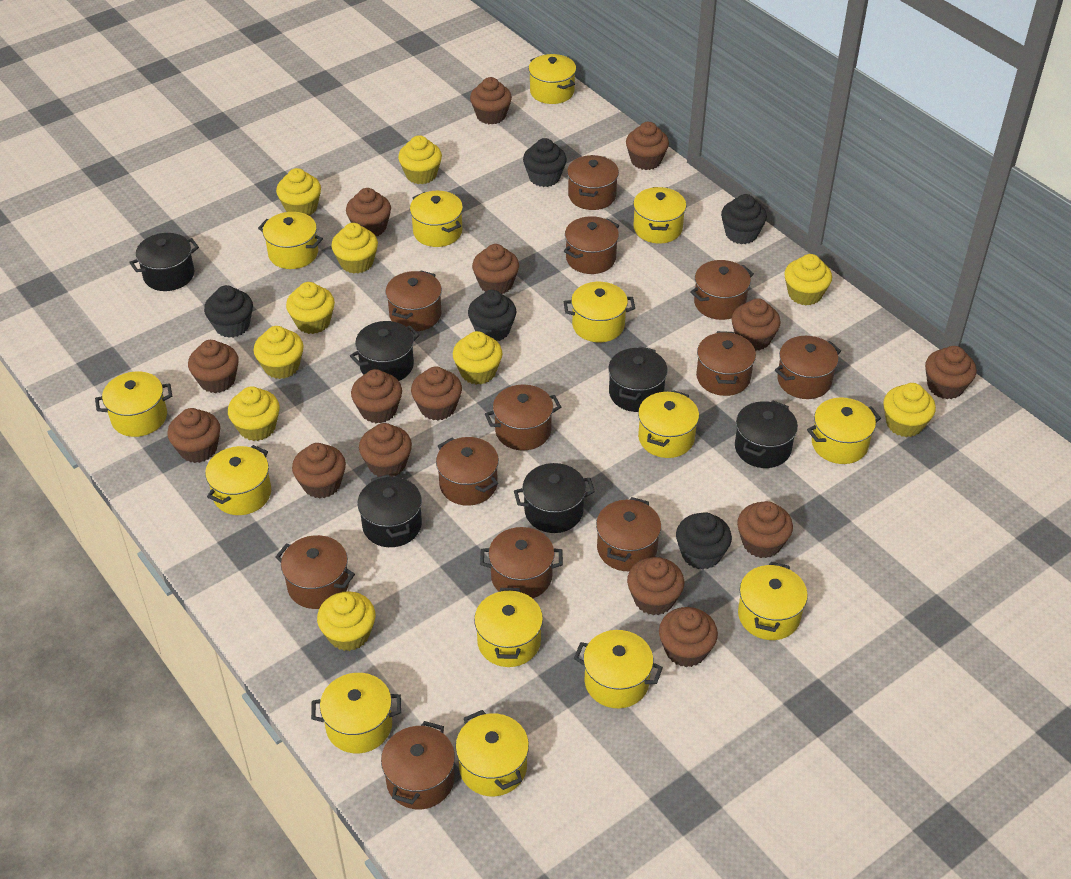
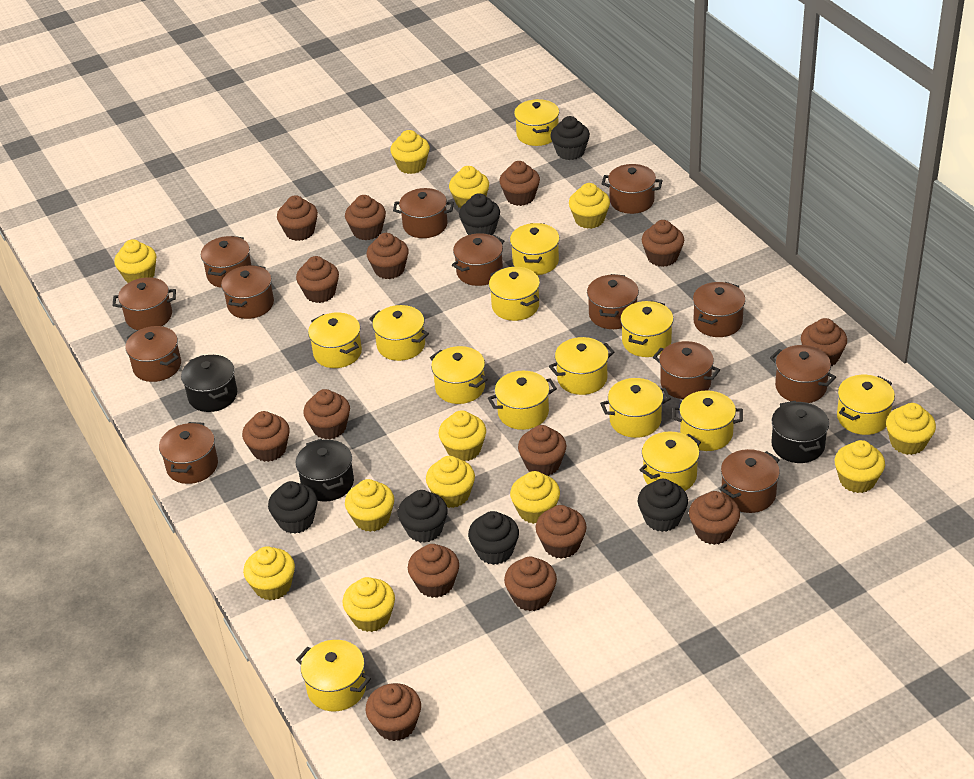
black cupcake: 5 -> 6
black pot: 6 -> 3
brown pot: 12 -> 13
yellow cupcake: 10 -> 12

